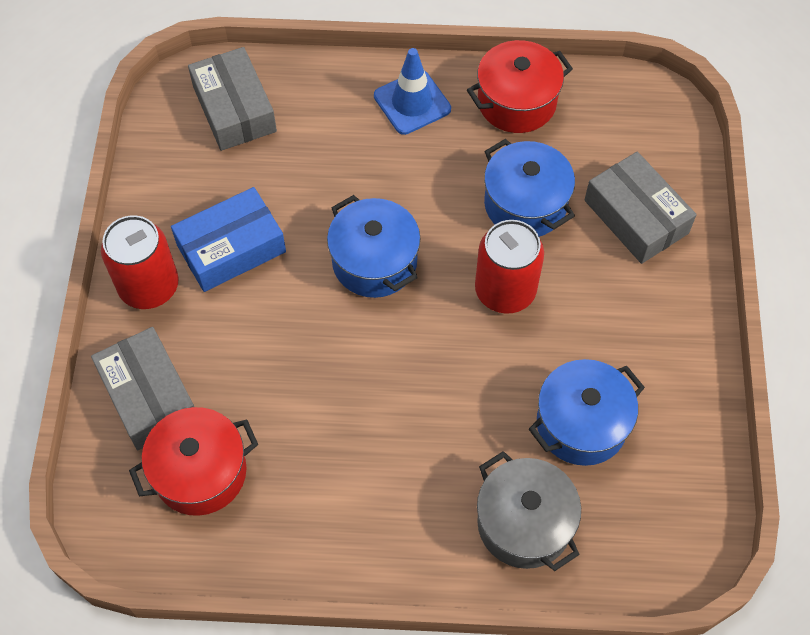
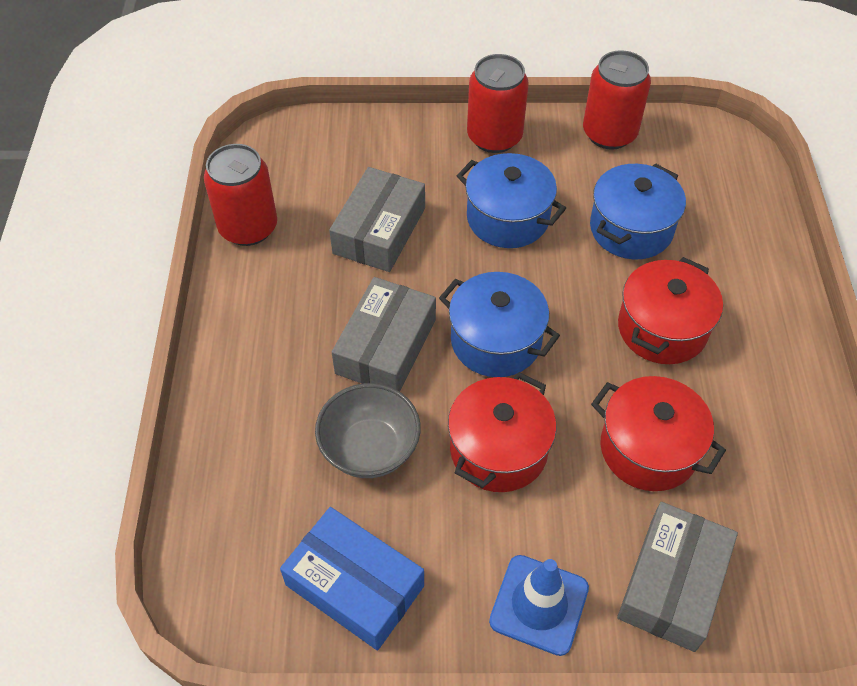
grey bowl: 0 -> 1
grey pot: 1 -> 0
red can: 2 -> 3
red pot: 2 -> 3

